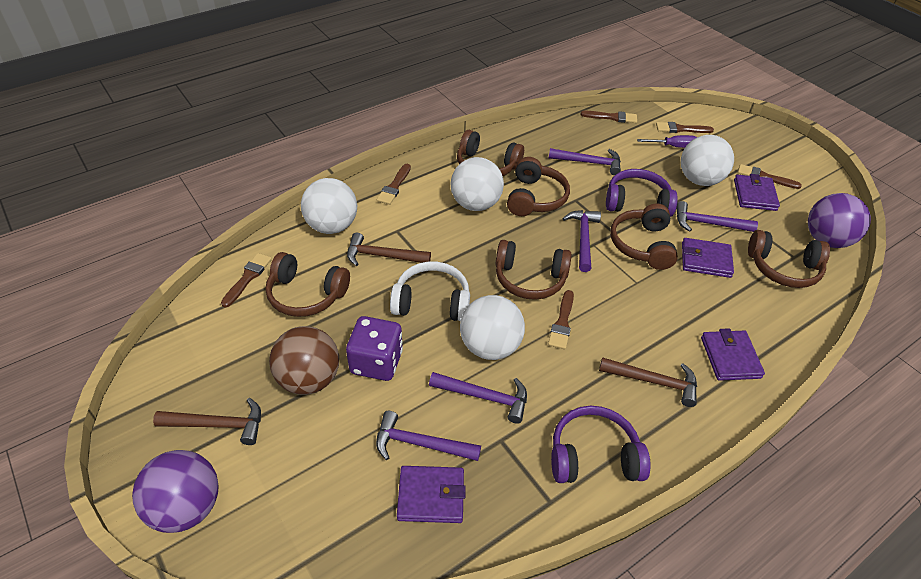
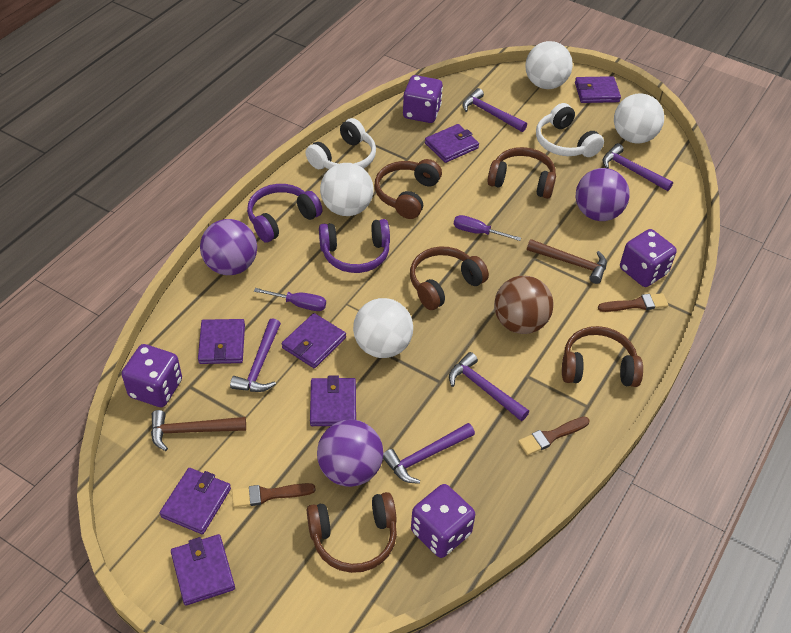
brown brush: 6 -> 3
brown hammer: 3 -> 2
brown headphones: 6 -> 5
purple ball: 2 -> 3
purple dice: 1 -> 4
purple screwdriver: 1 -> 2
purple wallet: 4 -> 7
white headphones: 1 -> 2

